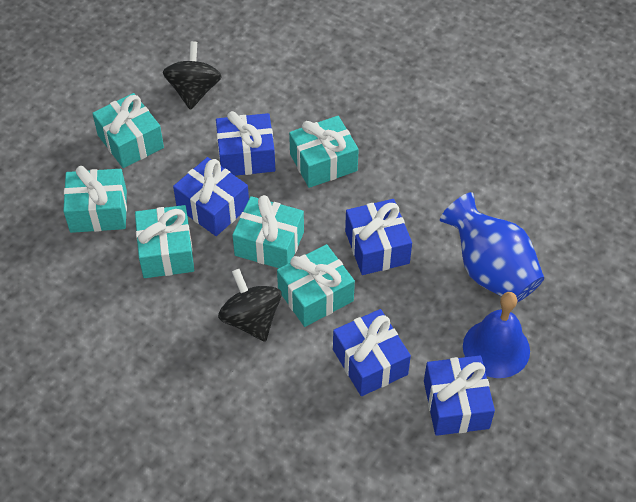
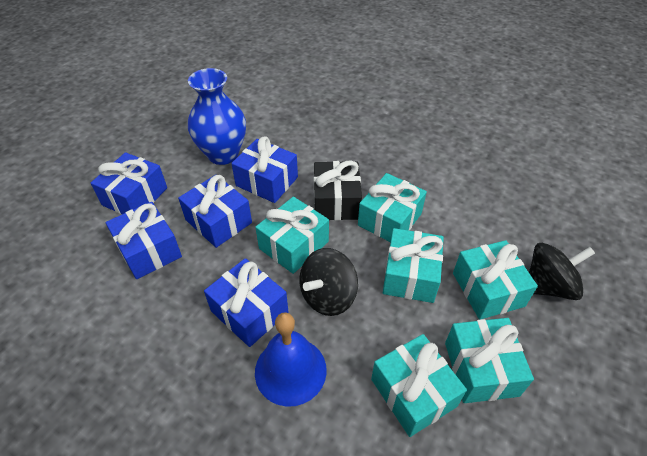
black gift: 0 -> 1

